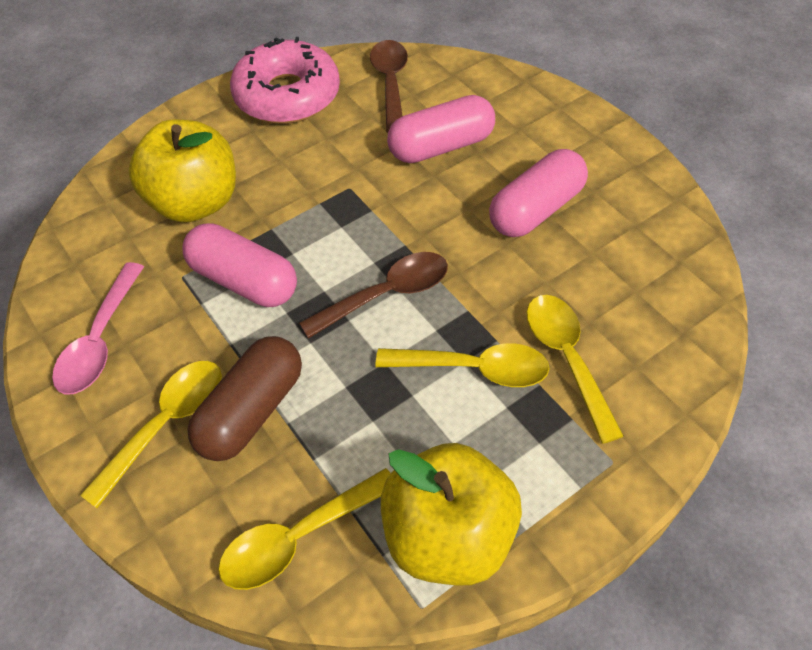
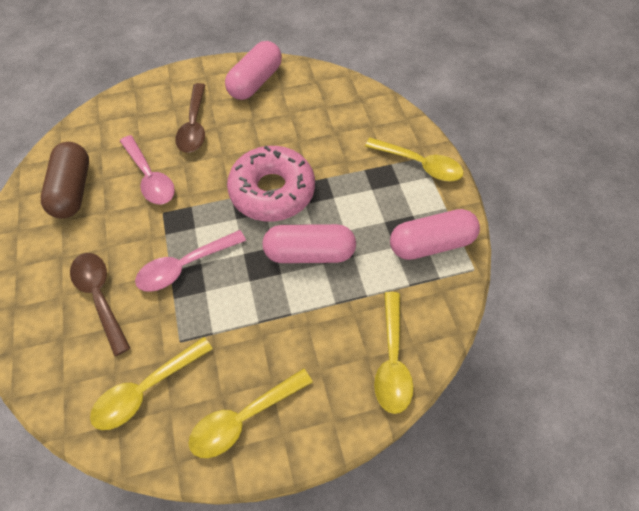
pink spoon: 1 -> 2
yellow apple: 2 -> 0

